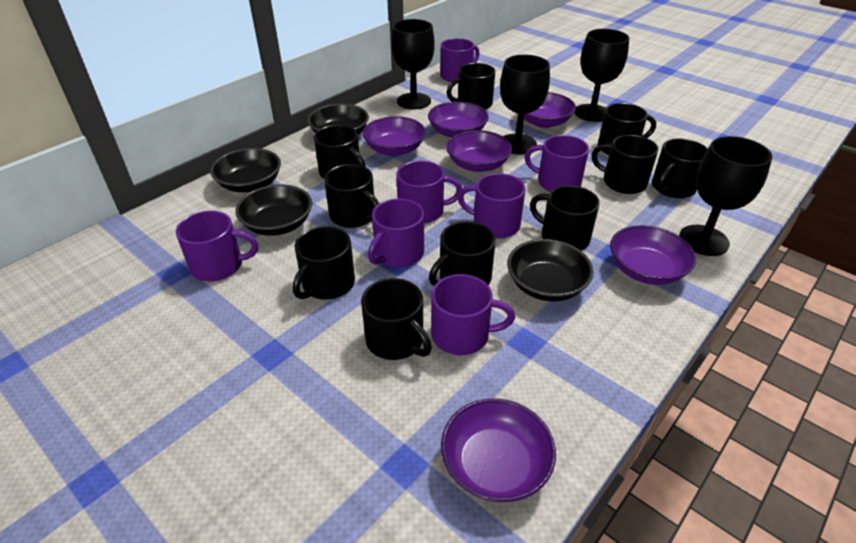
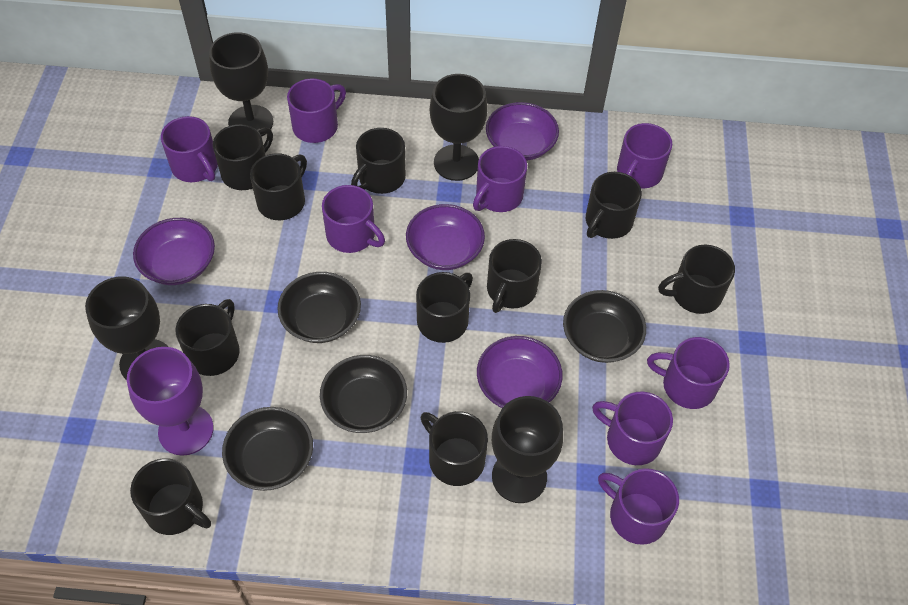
purple bowl: 6 -> 4
purple goblet: 0 -> 1
purple mug: 7 -> 8

